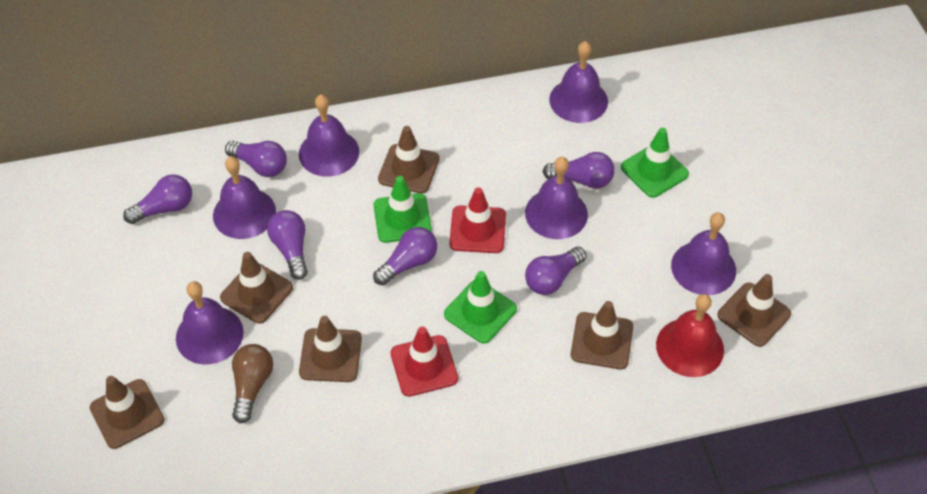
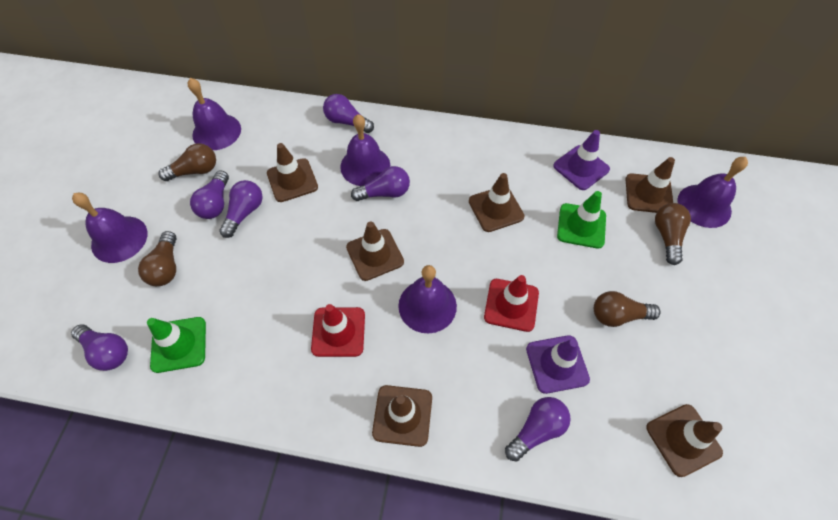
brown light bulb: 1 -> 4
green traffic cone: 3 -> 2
purple bell: 6 -> 5
purple traffic cone: 0 -> 2
red bell: 1 -> 0

